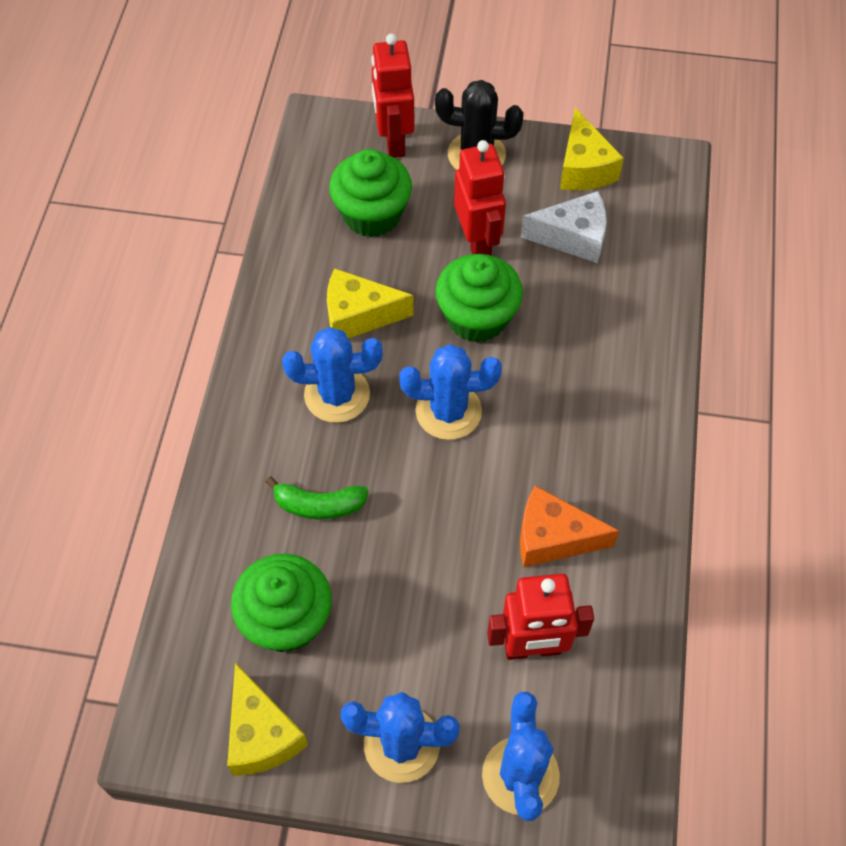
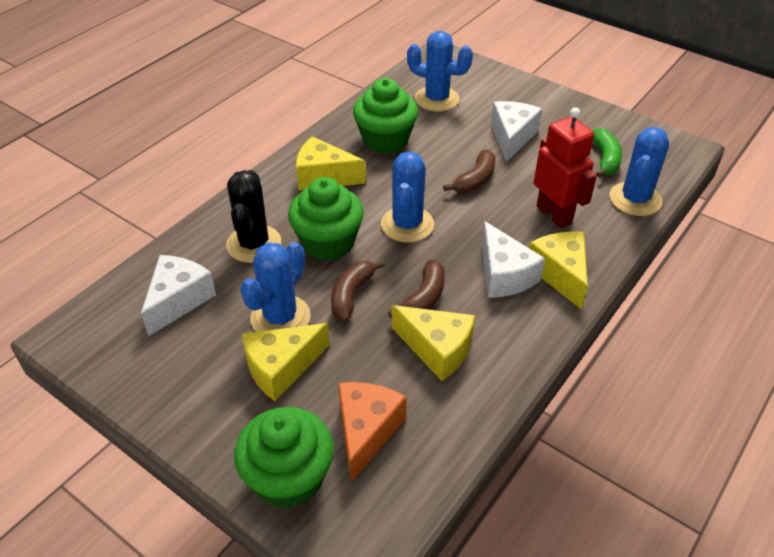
brown banana: 0 -> 3
red robot: 3 -> 1
white cheese: 1 -> 3
yellow cheese: 3 -> 4

